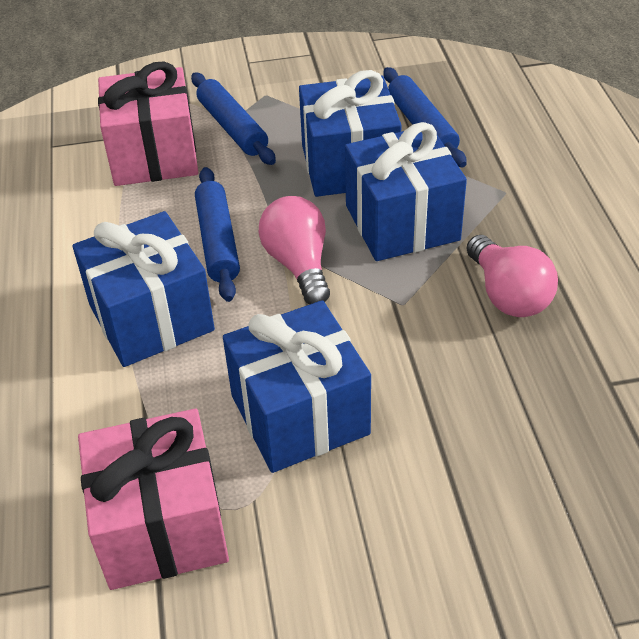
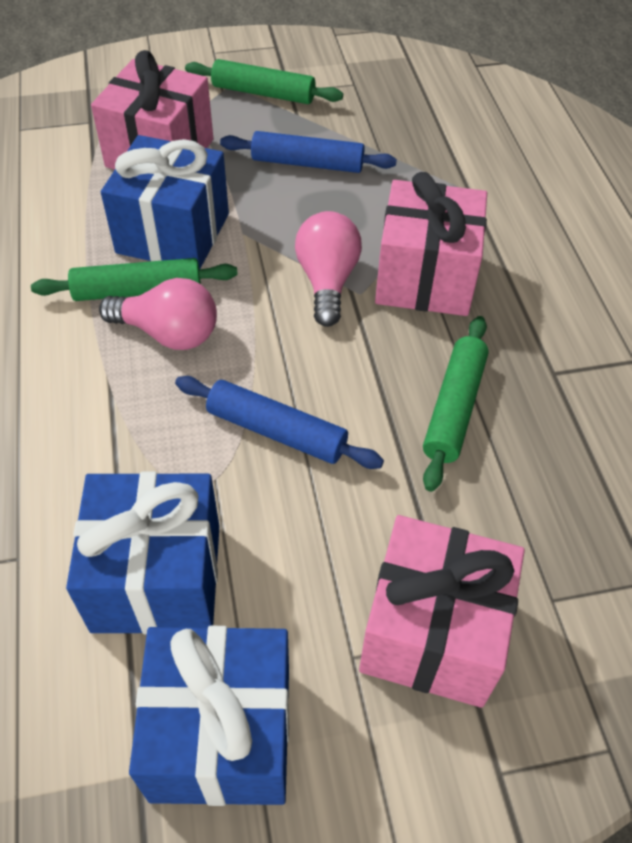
blue gift: 4 -> 3
blue rolling pin: 3 -> 2
green rolling pin: 0 -> 3
pink gift: 2 -> 3

